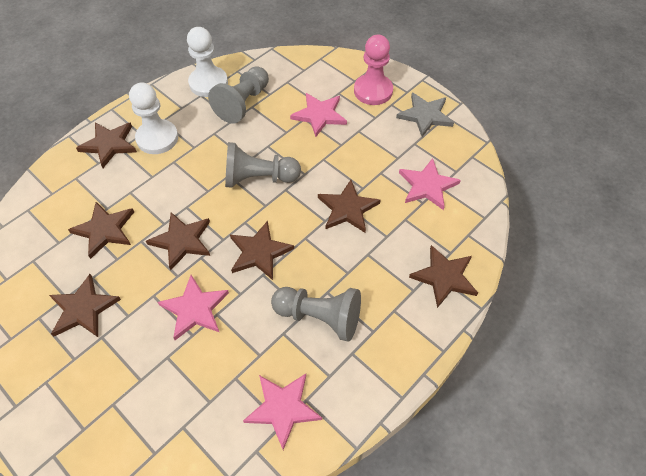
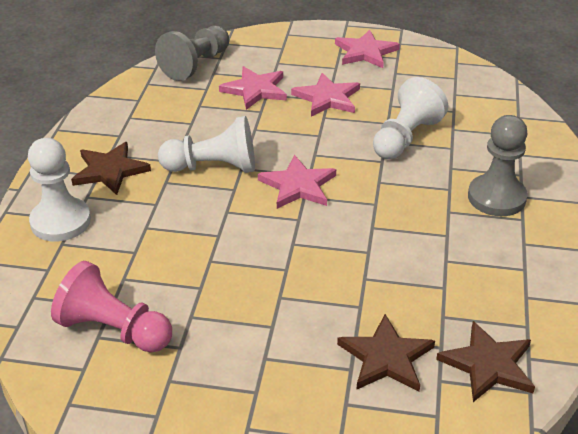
brown star: 7 -> 3
grey pawn: 3 -> 2
grey star: 1 -> 0
white pawn: 2 -> 3

